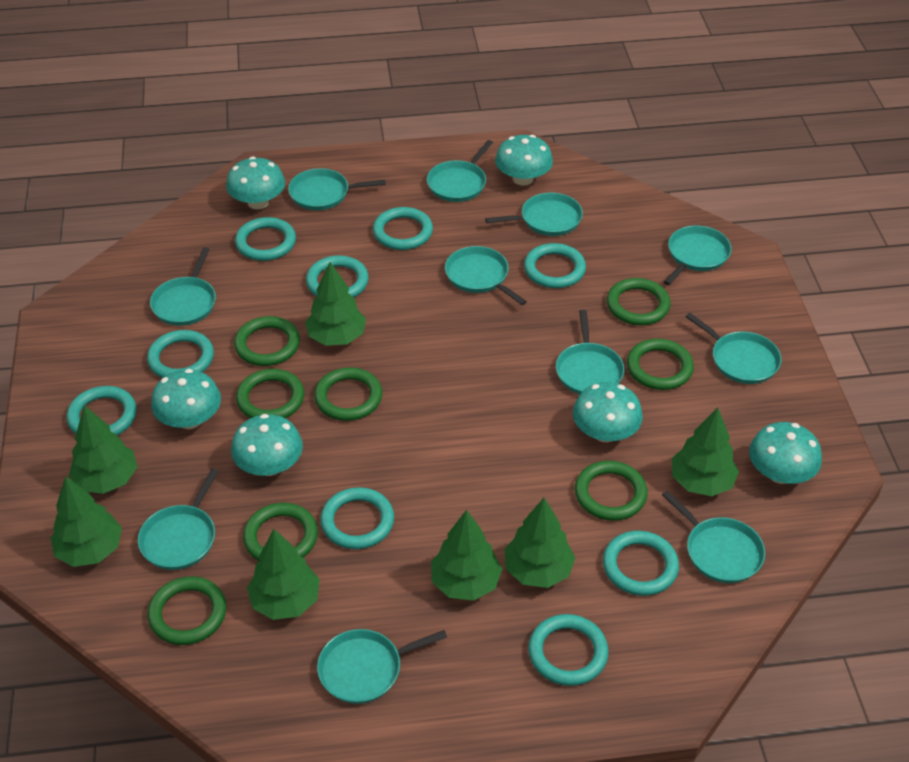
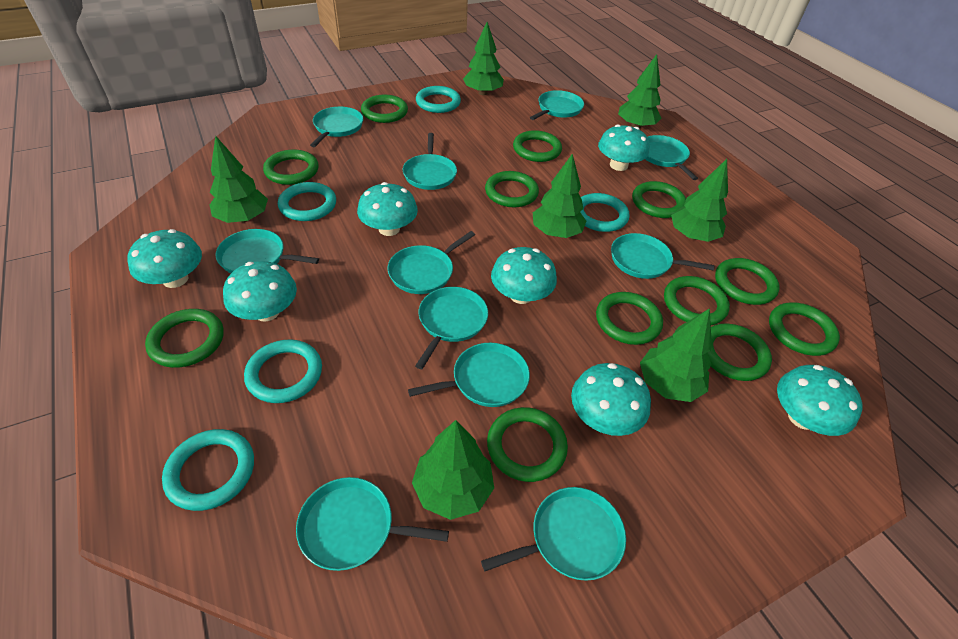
green ring: 8 -> 12
turquoise mushroom: 6 -> 7
turquoise ring: 9 -> 5

